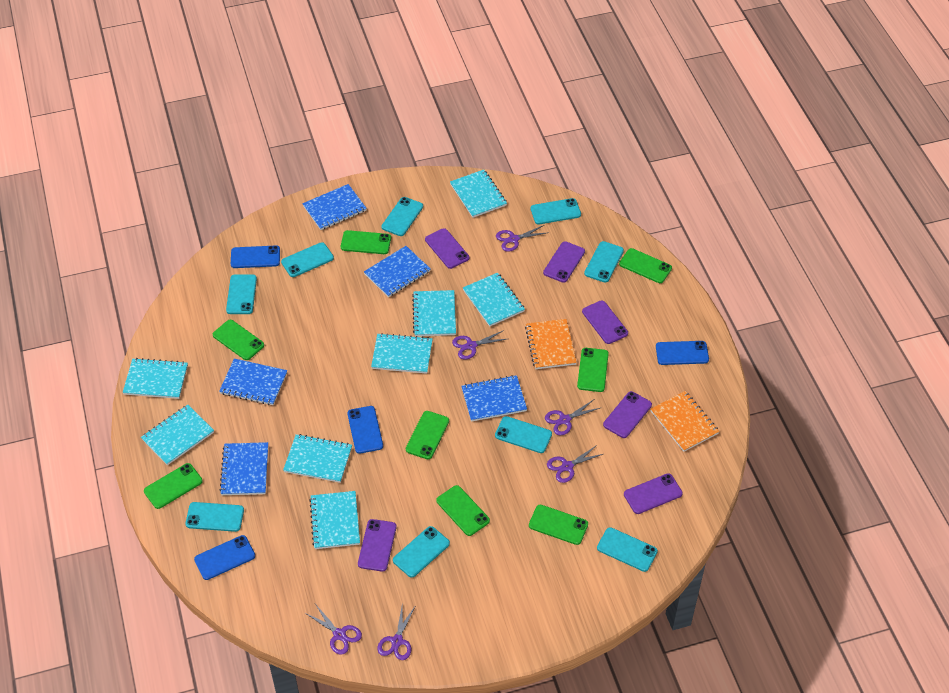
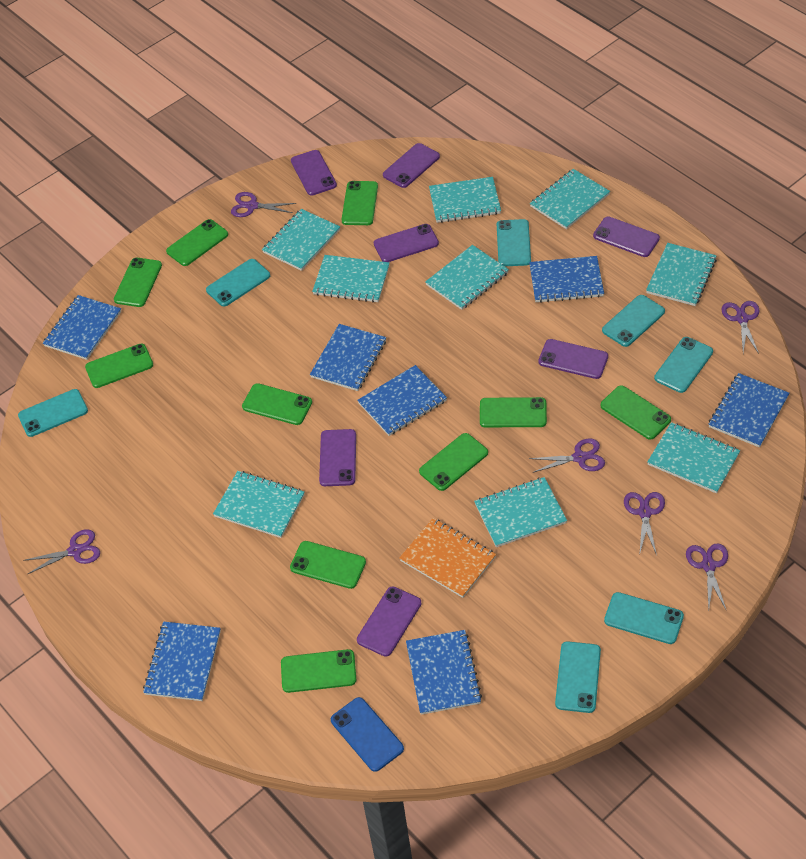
blue notebook: 5 -> 7
blue phone: 4 -> 1
green phone: 8 -> 10
orange notebook: 2 -> 1
purple phone: 6 -> 7
turquoise notebook: 8 -> 9
turquoise phone: 9 -> 7

